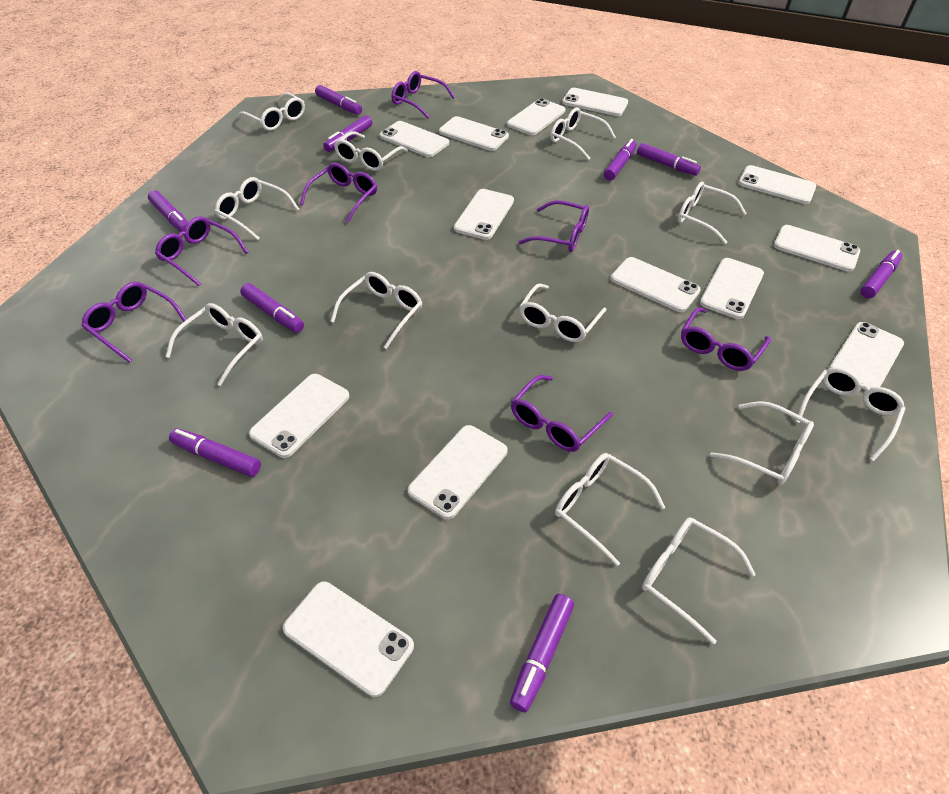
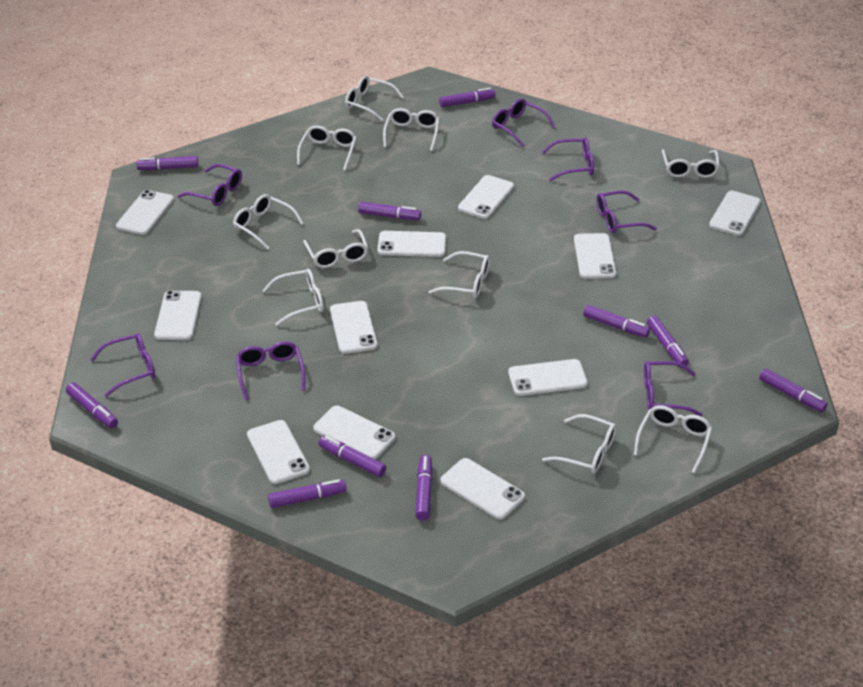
purple marker: 9 -> 10
white glasses: 12 -> 10
white phone: 13 -> 11

